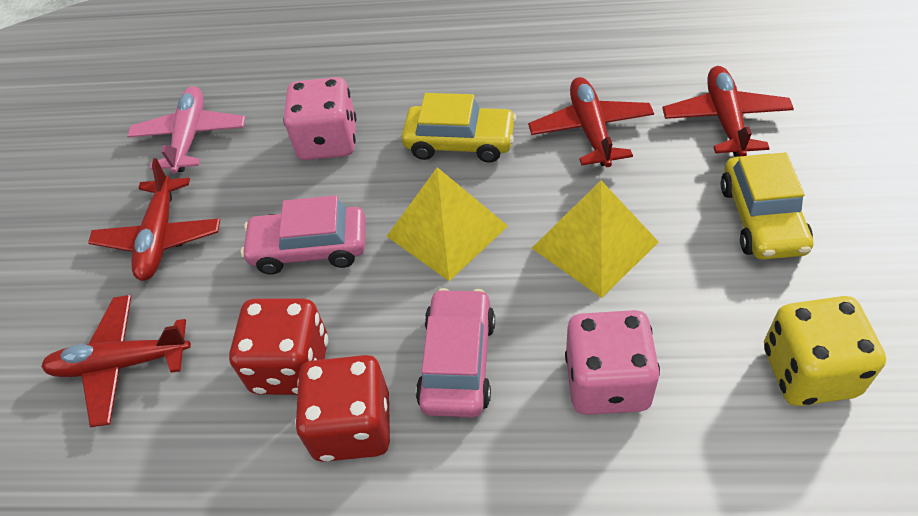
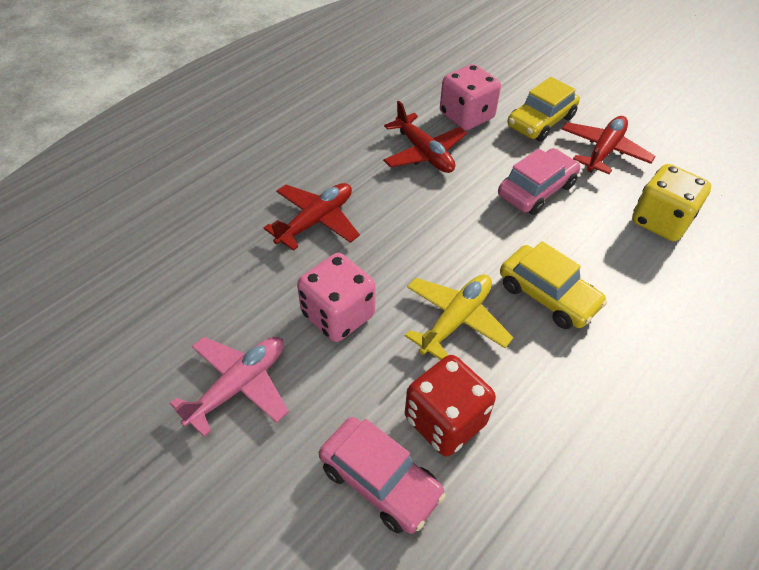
red dice: 2 -> 1
red plane: 4 -> 3
yellow plane: 0 -> 1
yellow pyramid: 2 -> 0

